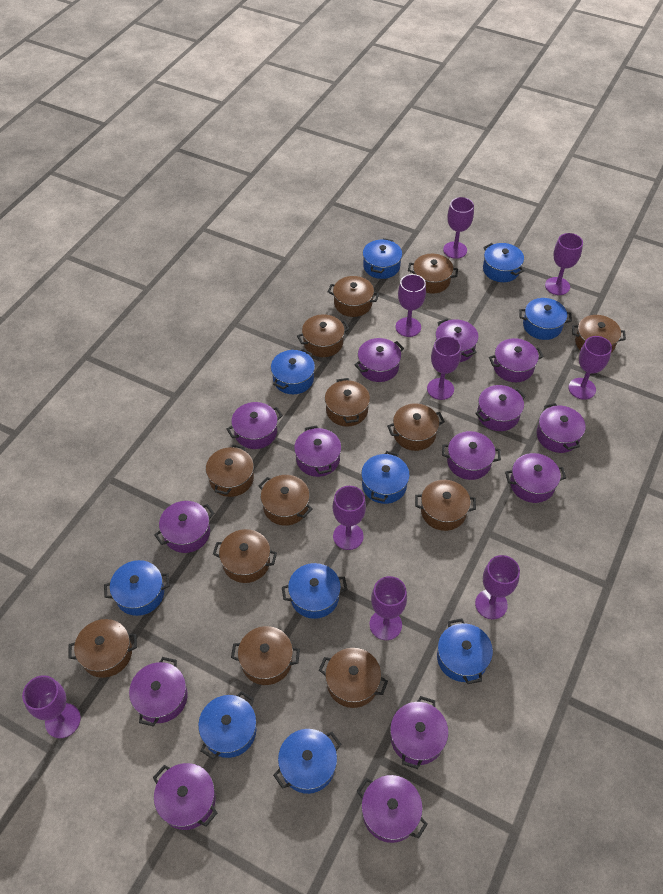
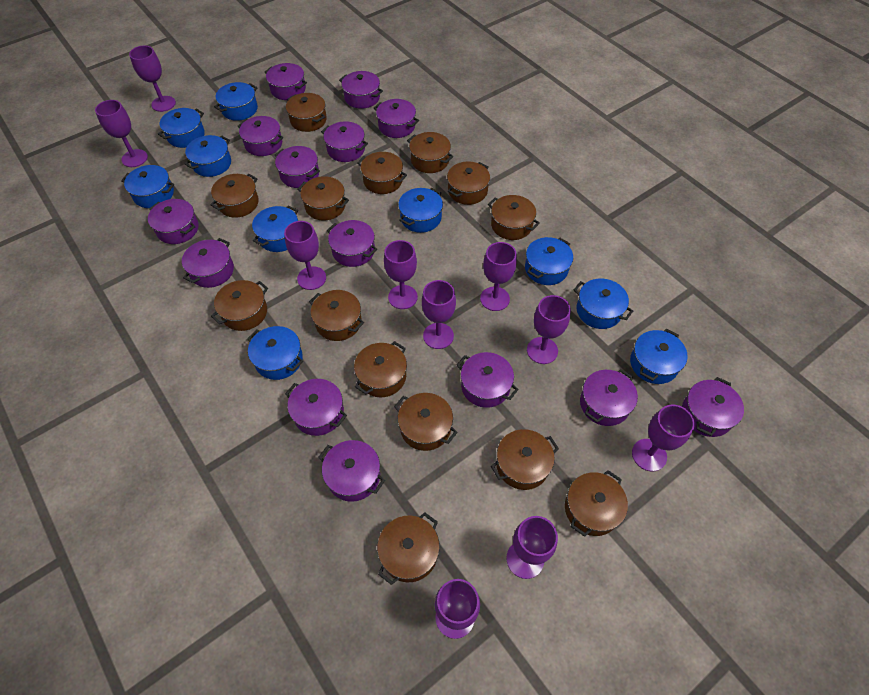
brown pot: 13 -> 14
purple goblet: 9 -> 10

